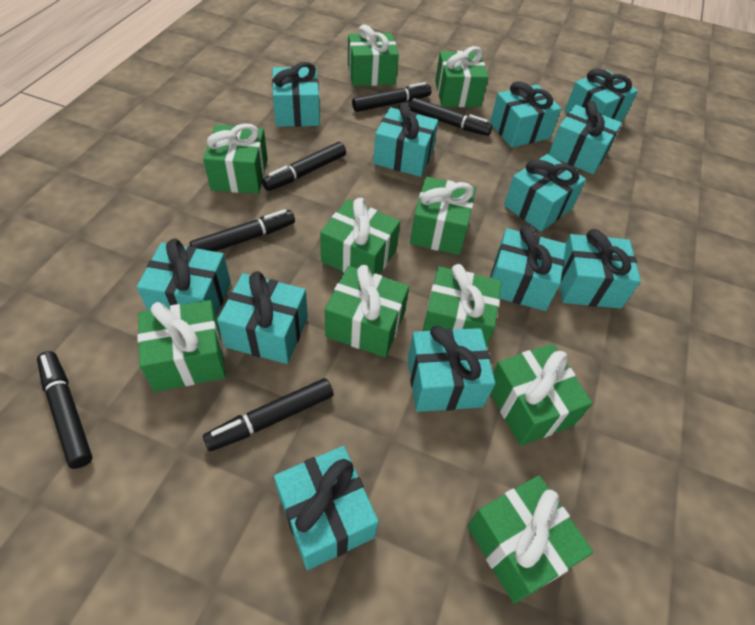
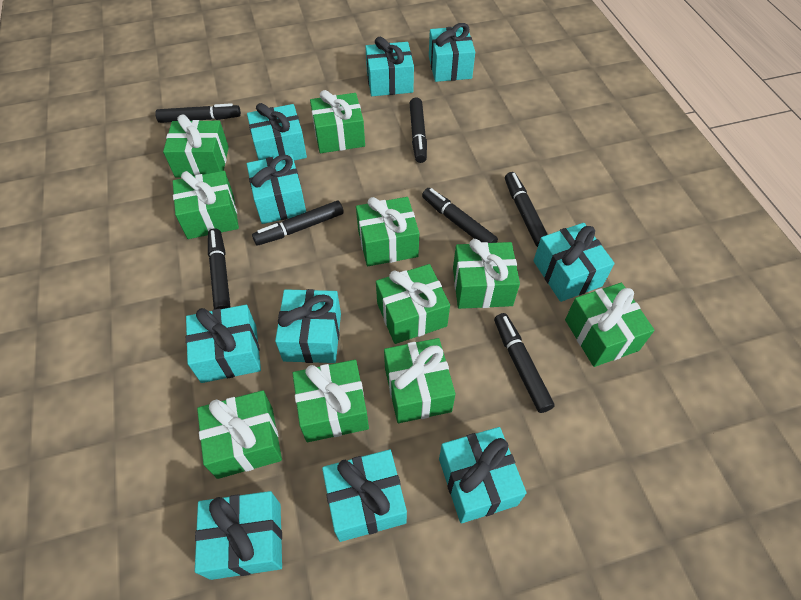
black marker: 6 -> 7
turquoise gift: 12 -> 10

